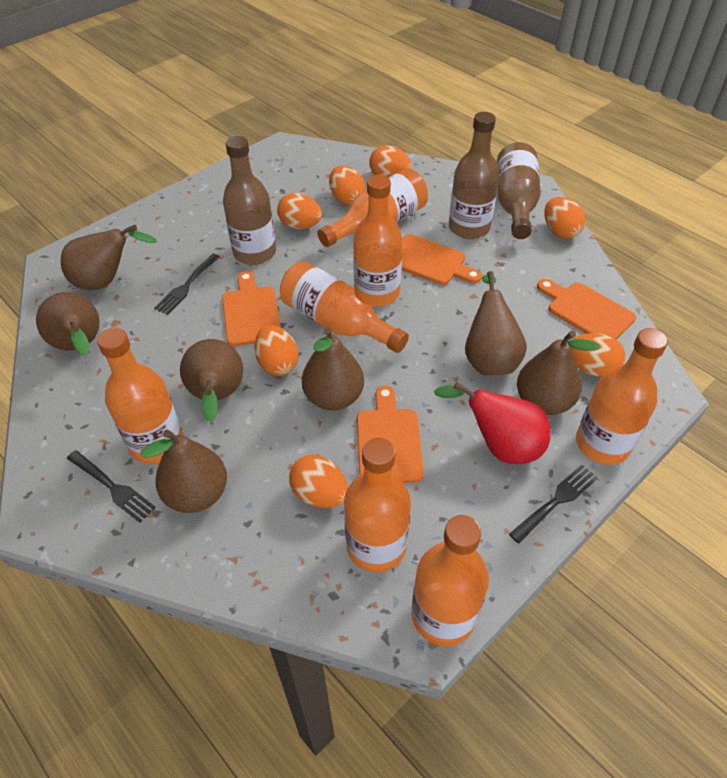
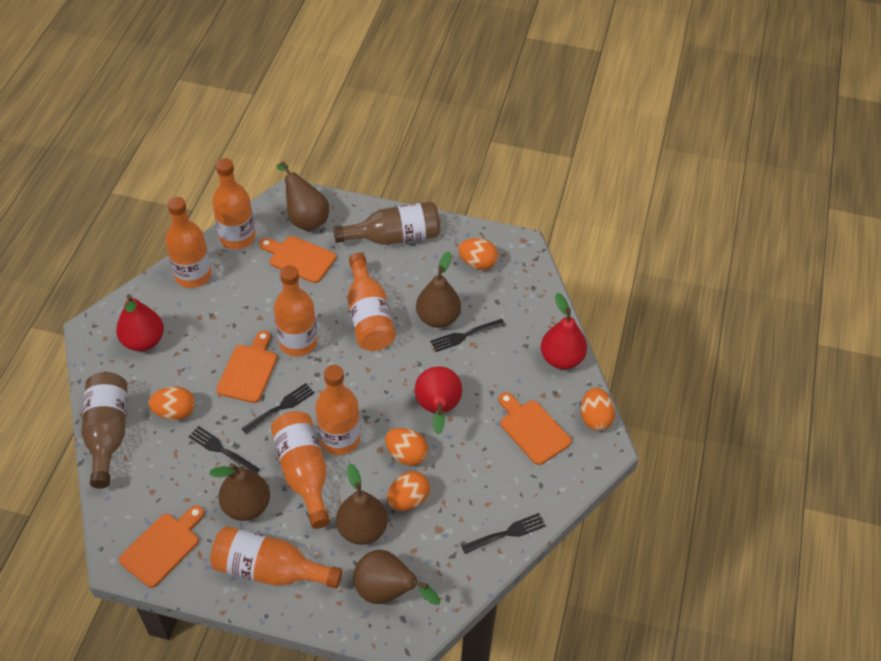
black fork: 3 -> 4
brown bottle: 3 -> 2
brown pear: 7 -> 5
orange egg: 7 -> 5
red pear: 1 -> 3

